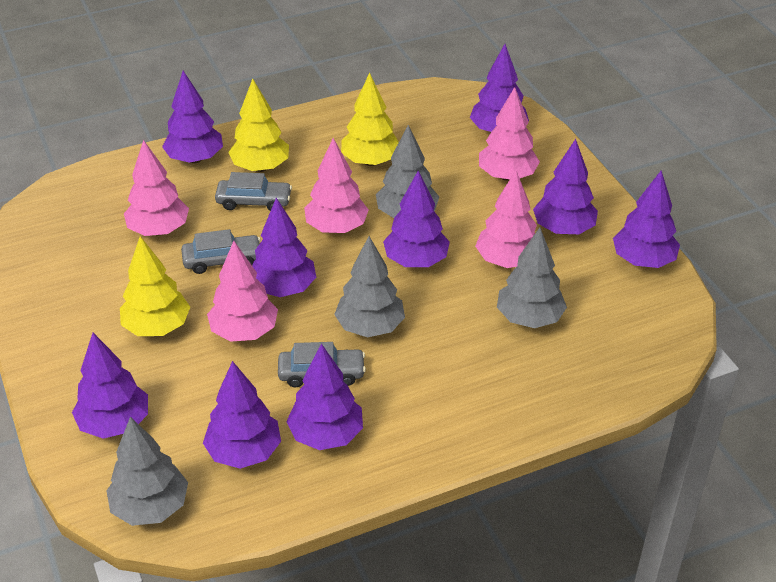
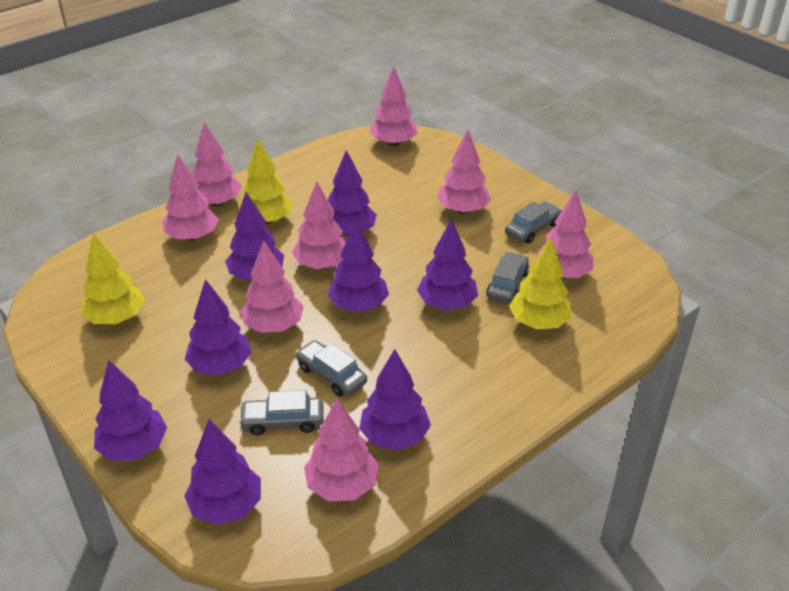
grey car: 3 -> 4
grey tree: 4 -> 0
pink tree: 5 -> 8
purple tree: 9 -> 8

